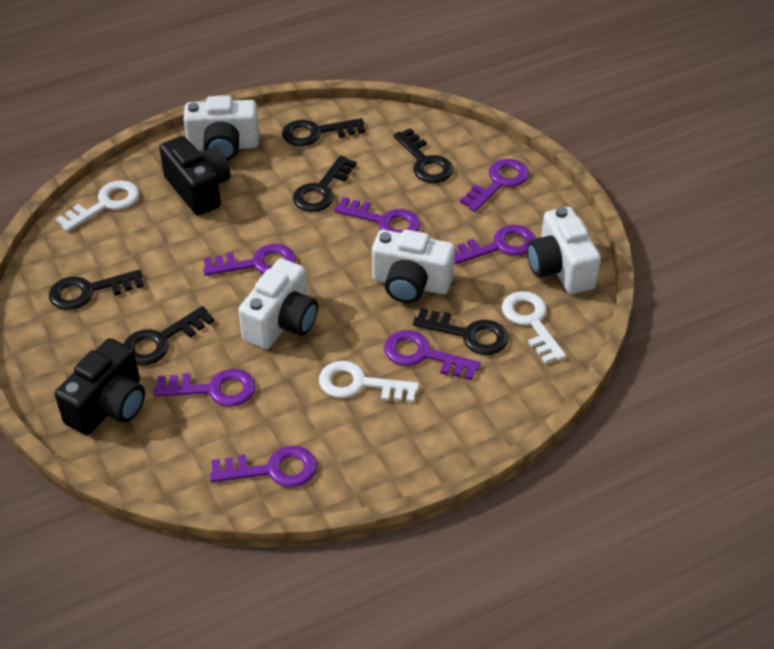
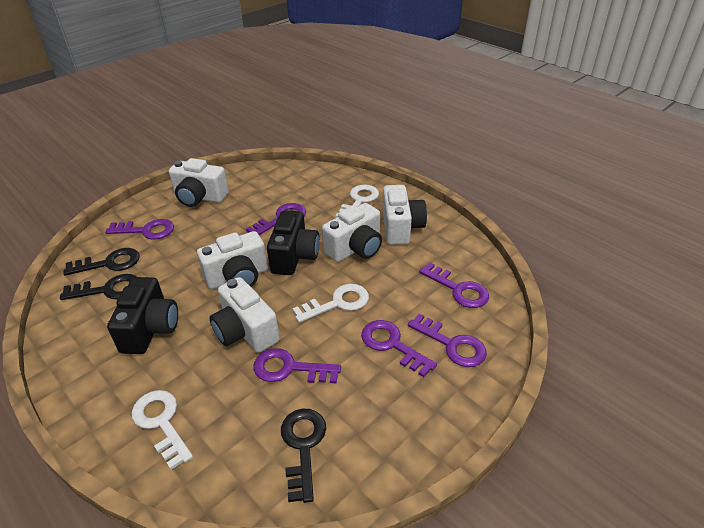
black key: 6 -> 3
purple key: 7 -> 6
white camera: 4 -> 5

